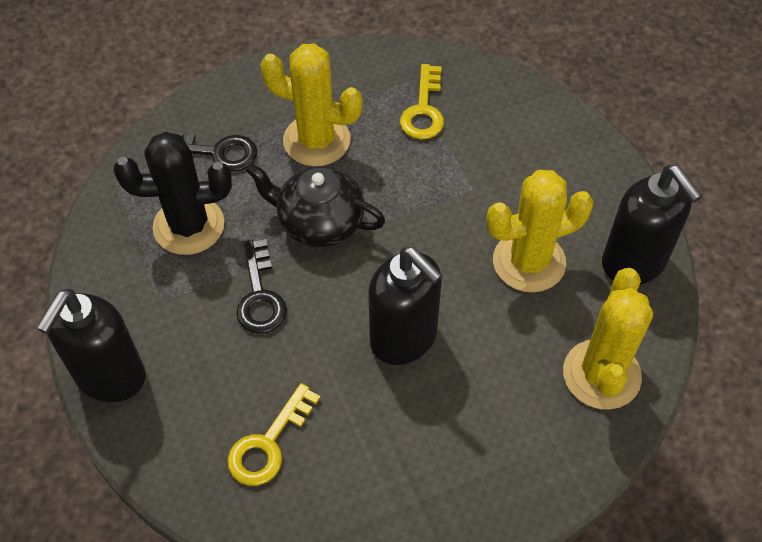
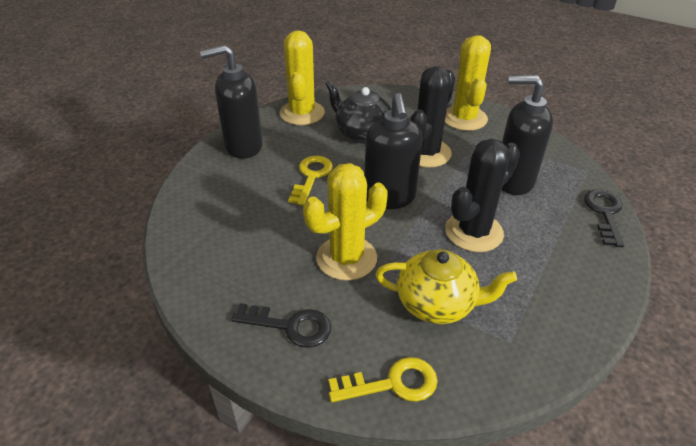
black cactus: 1 -> 2
yellow teapot: 0 -> 1

